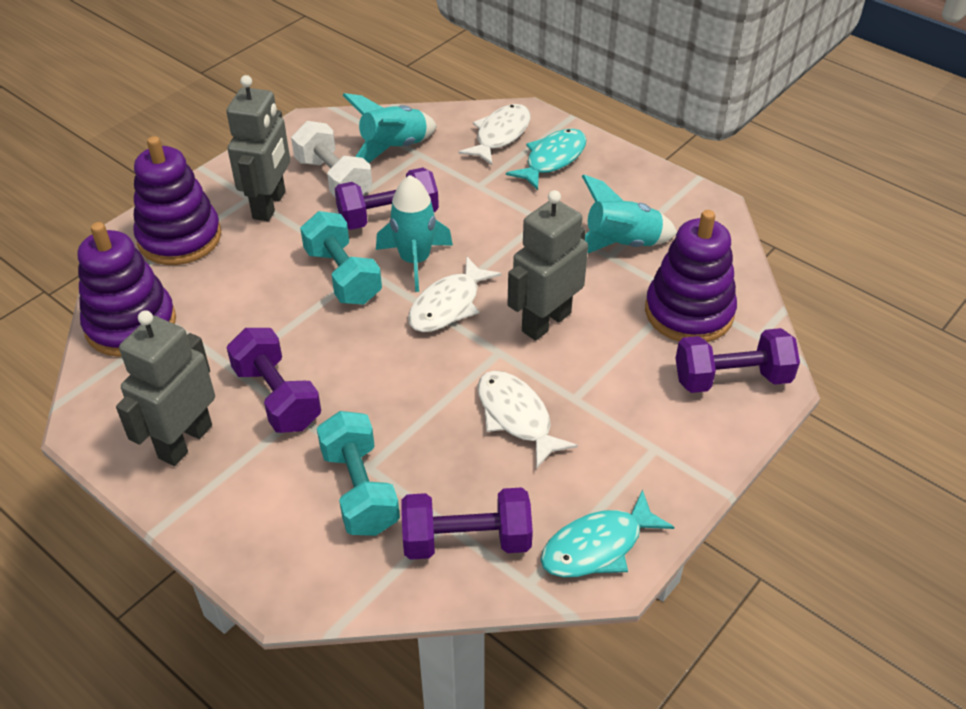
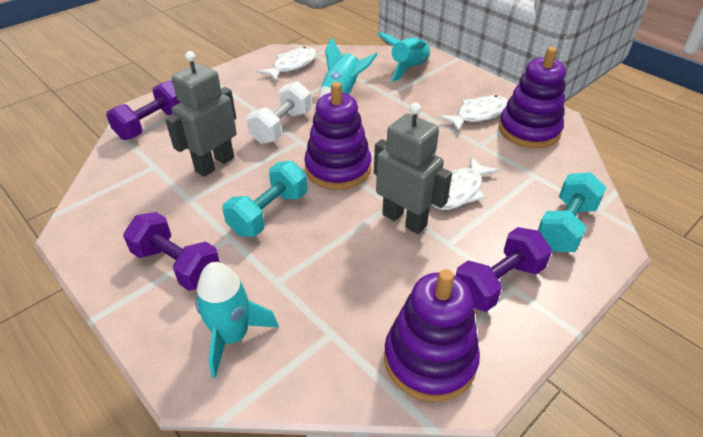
grey robot: 3 -> 2
purple dumbbell: 4 -> 3
turquoise fish: 2 -> 0

